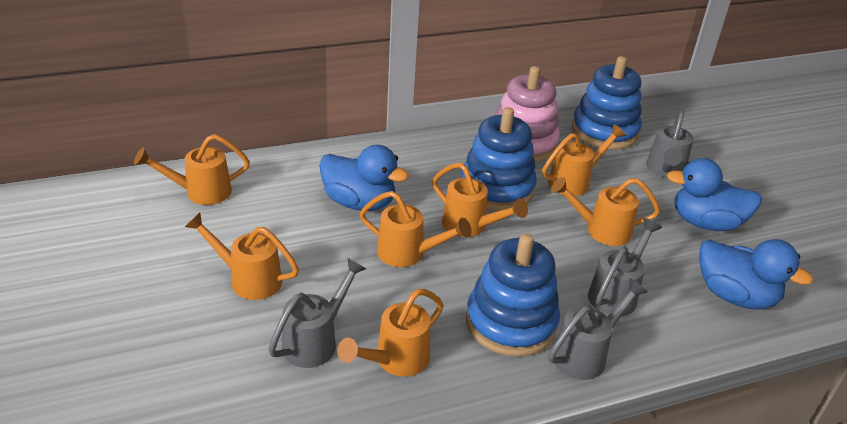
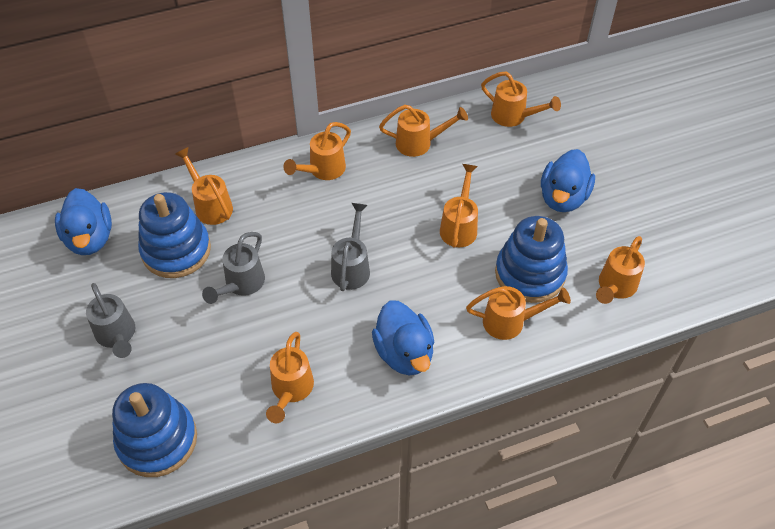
grey watering can: 4 -> 3
orange watering can: 7 -> 8
pink stacking toy: 1 -> 0

